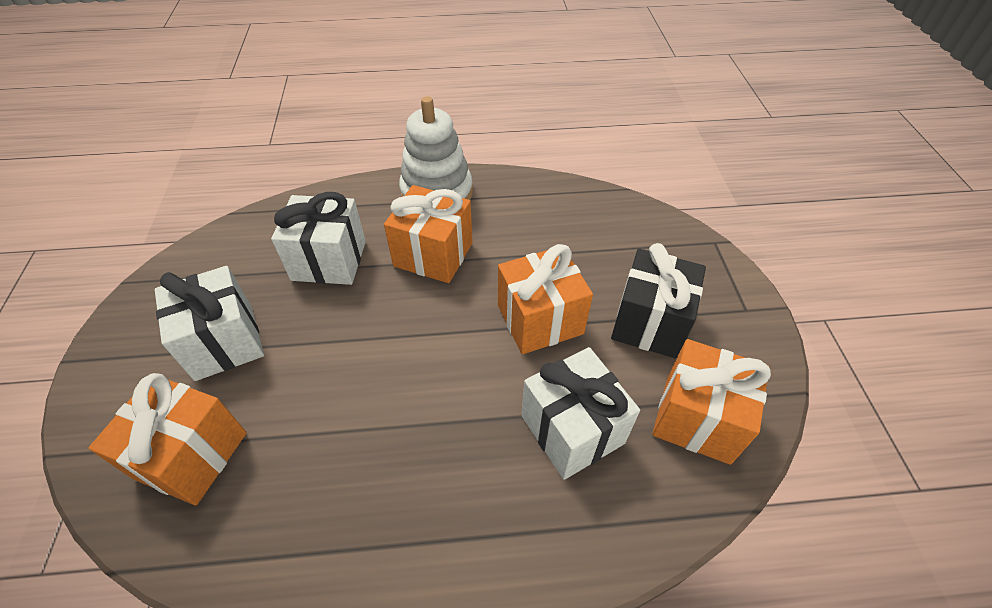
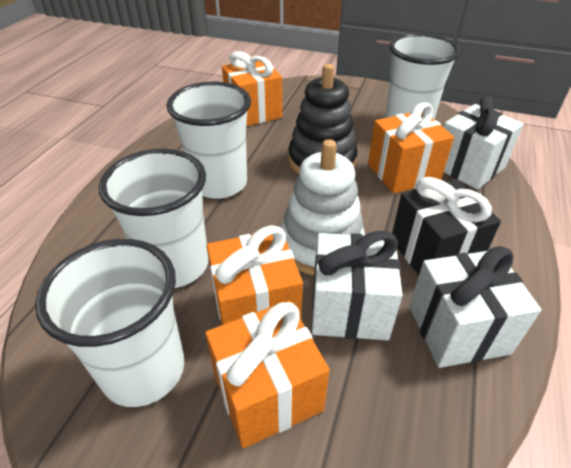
black stacking toy: 0 -> 1
white cup: 0 -> 4

